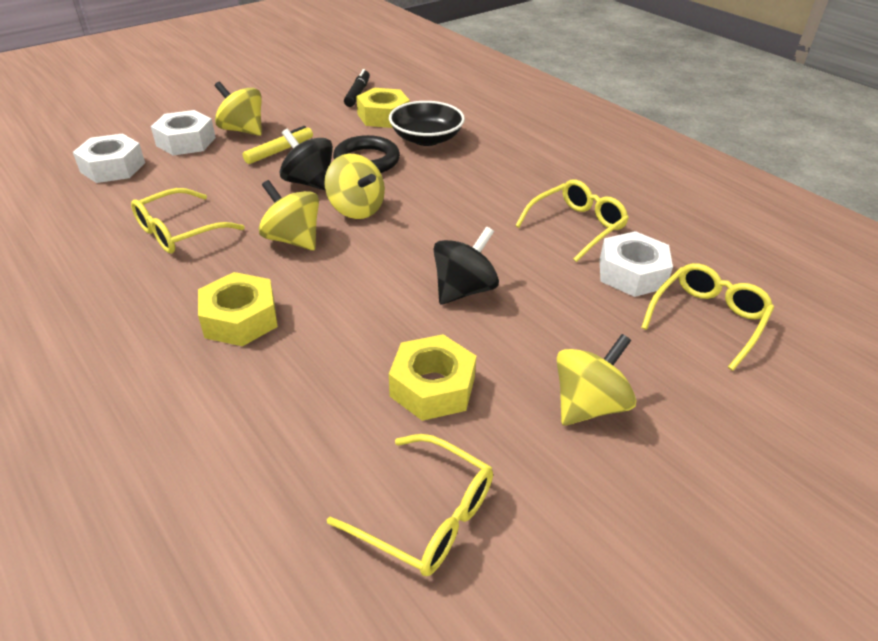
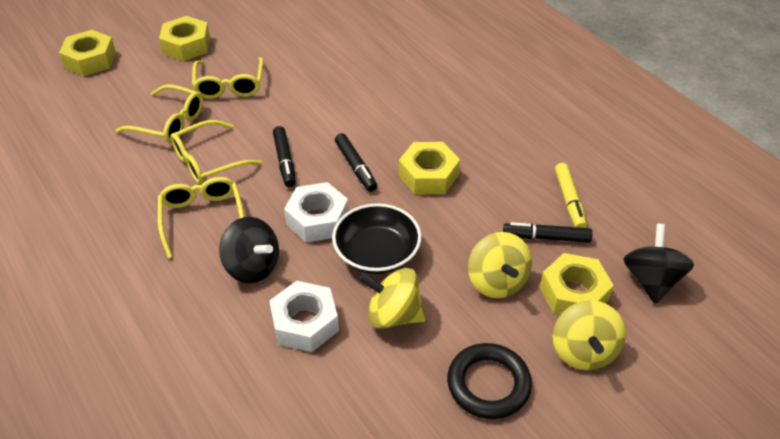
black marker: 1 -> 3
white nut: 3 -> 2
yellow nut: 3 -> 4
yellow spinning top: 4 -> 3

